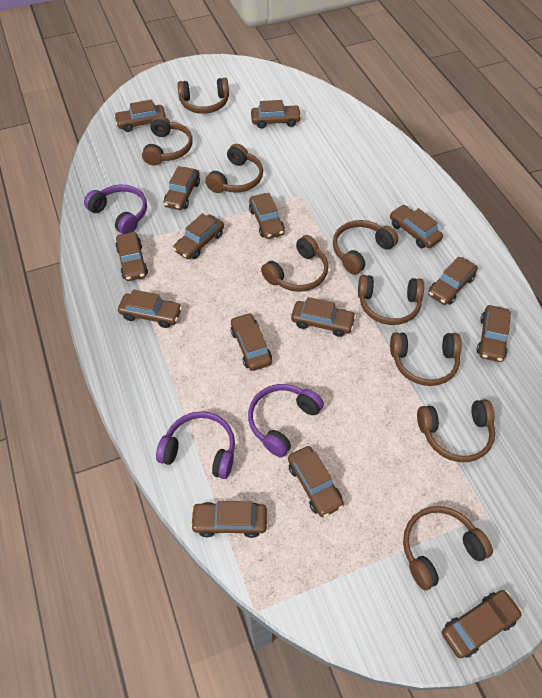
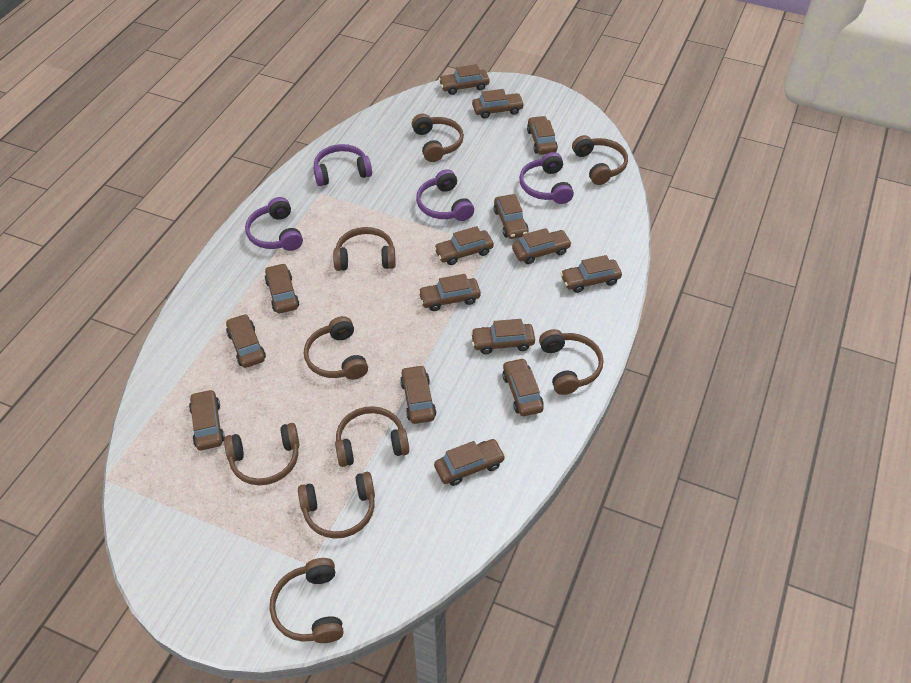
purple headphones: 3 -> 4

